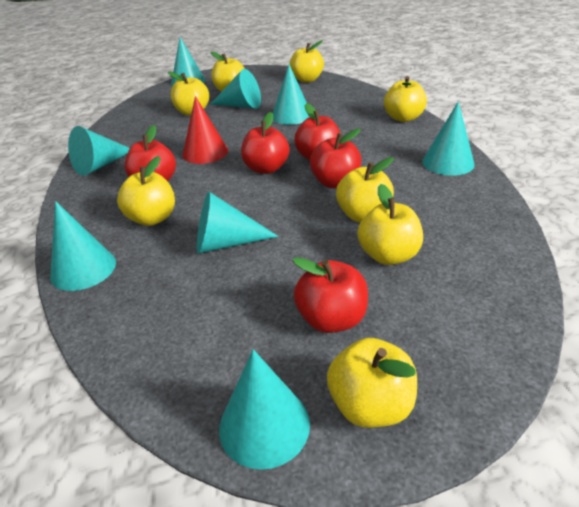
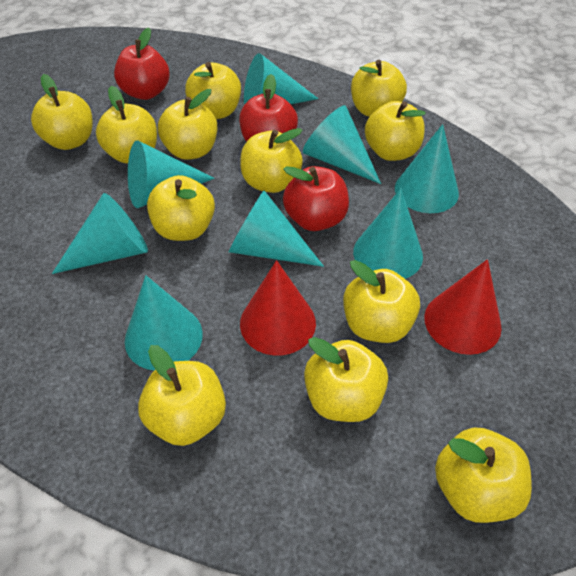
red apple: 5 -> 3
red cone: 1 -> 2
yellow apple: 8 -> 12

